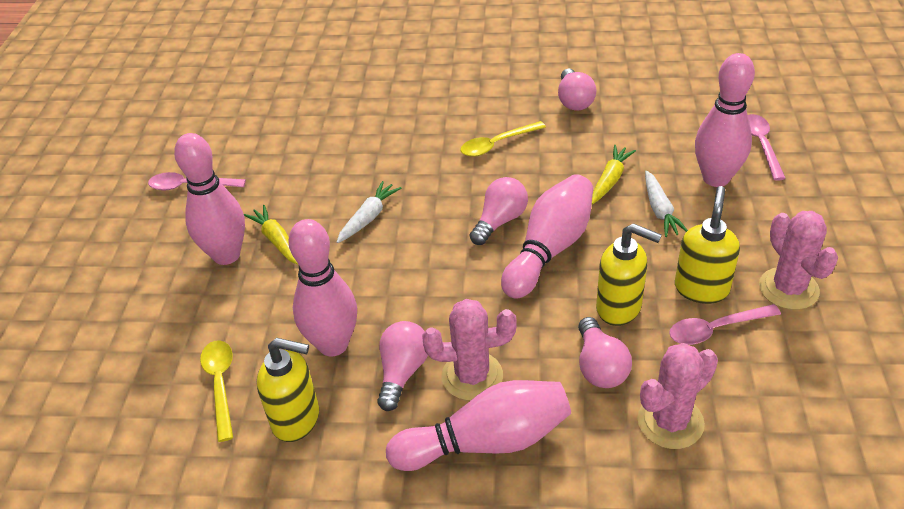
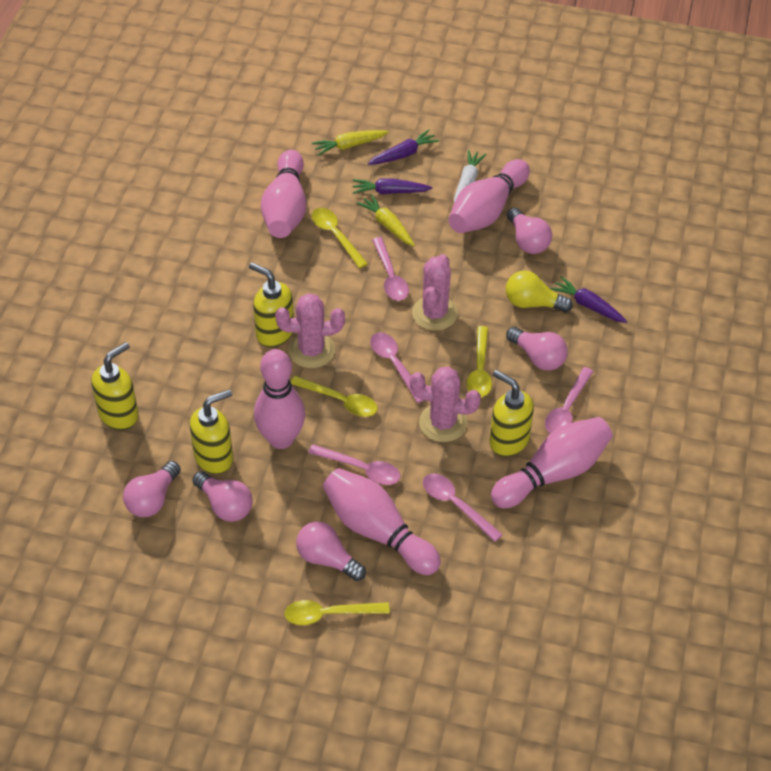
pink light bulb: 4 -> 5
pink spoon: 3 -> 5
purple carrot: 0 -> 3
white carrot: 2 -> 1
yellow light bulb: 0 -> 1
yellow soap dispenser: 3 -> 4
yellow spoon: 2 -> 4

